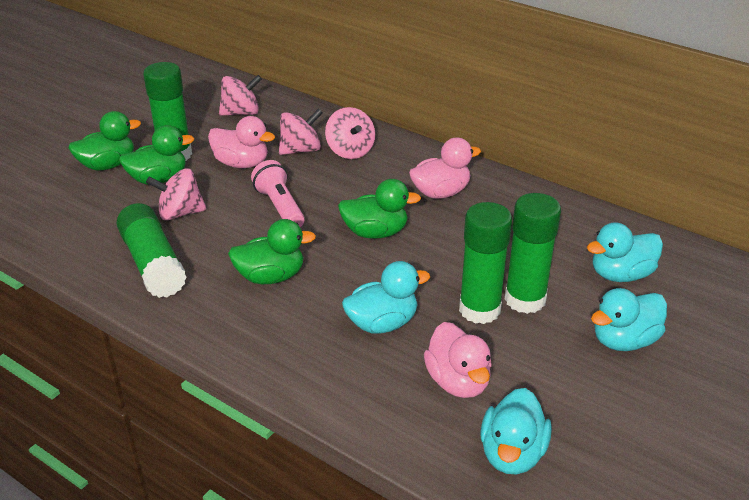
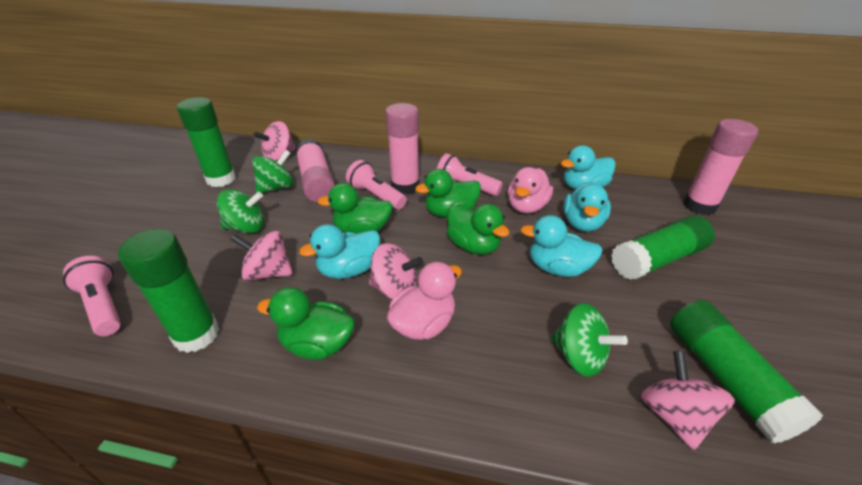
green spinning top: 0 -> 3
pink duck: 3 -> 2
pink flashlight: 1 -> 3
pink glue stick: 0 -> 3

